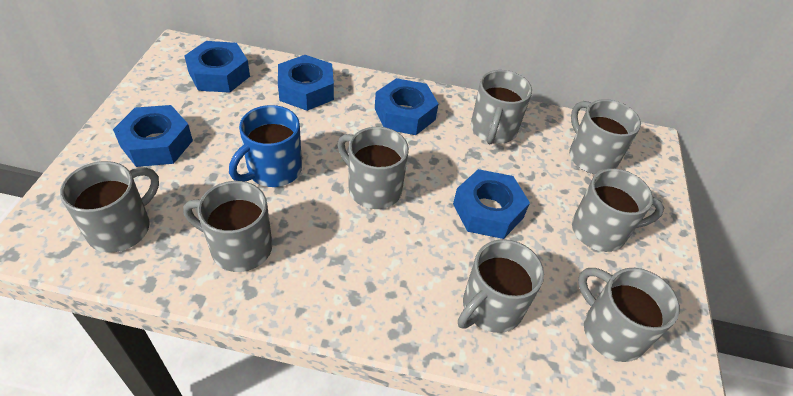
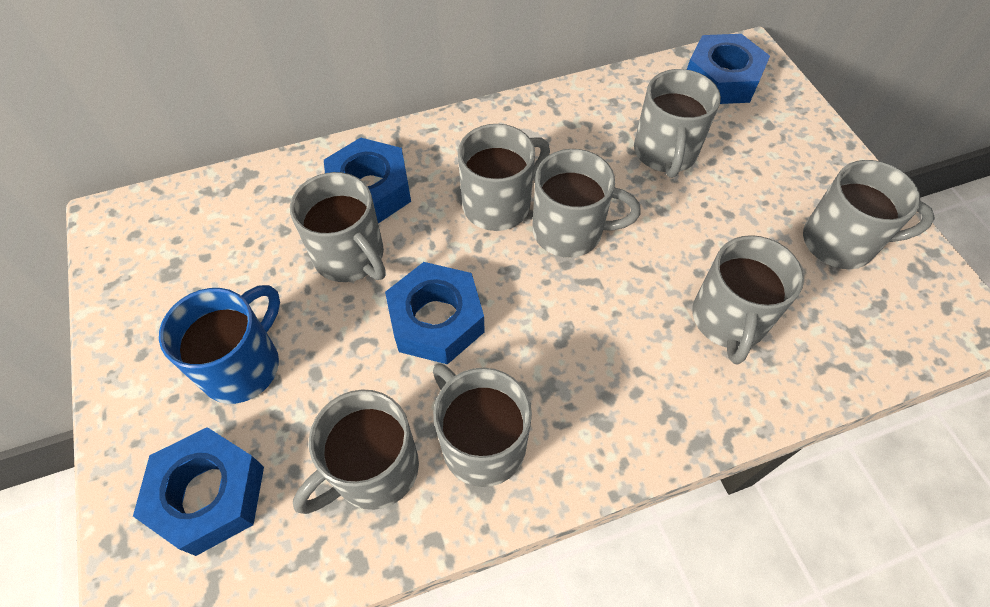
blue nut: 5 -> 4

